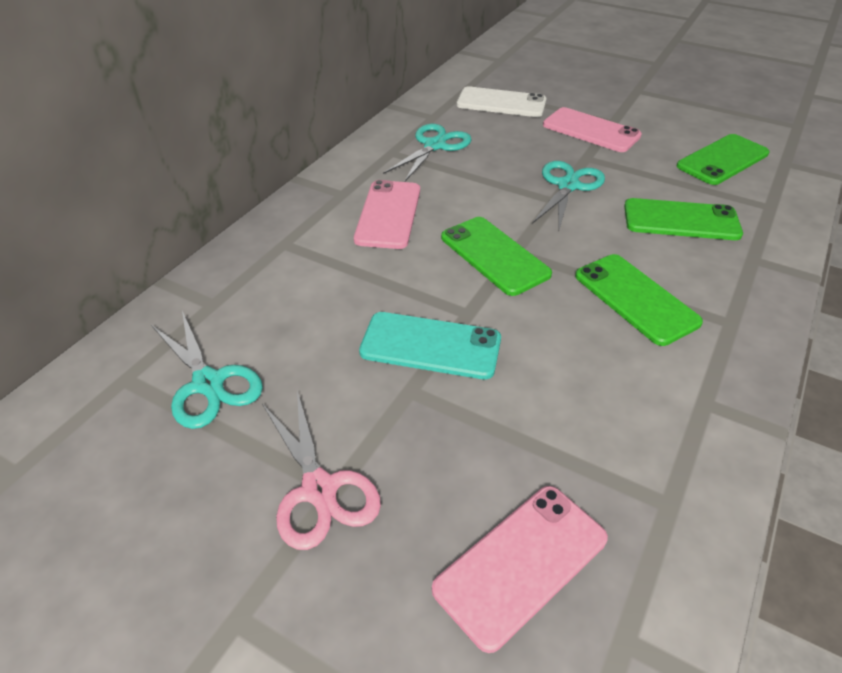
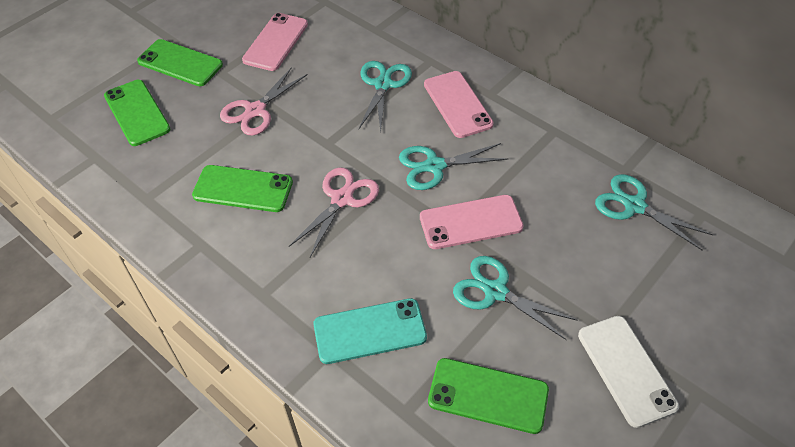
pink scissors: 1 -> 2
turquoise scissors: 3 -> 4

